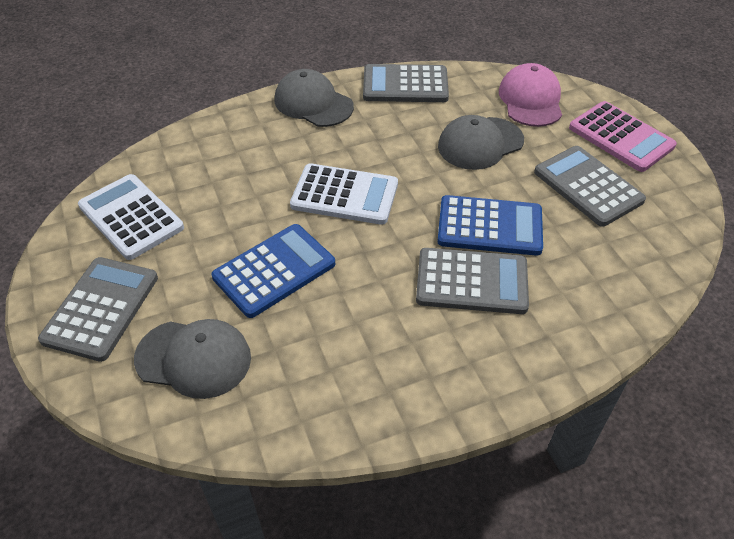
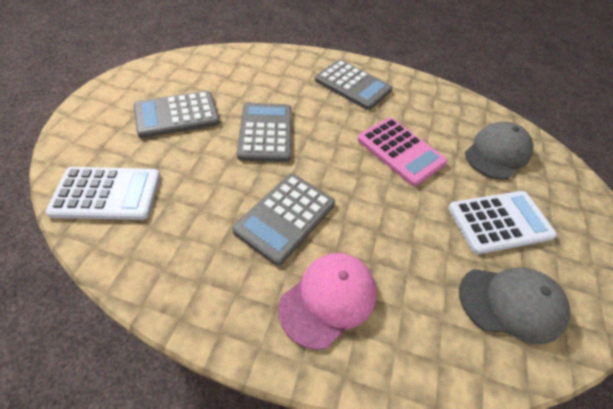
blue calculator: 2 -> 0
grey cap: 3 -> 2

